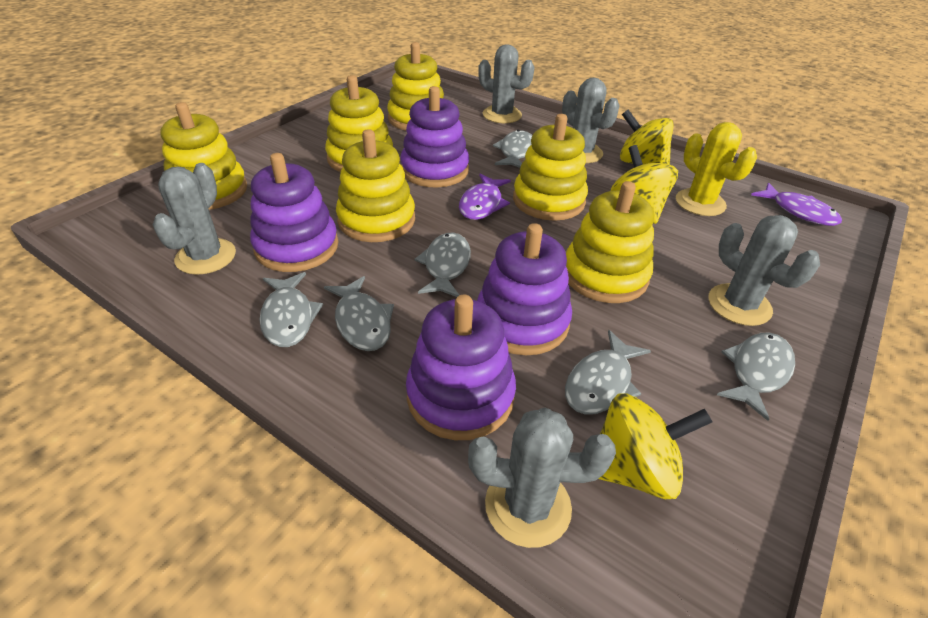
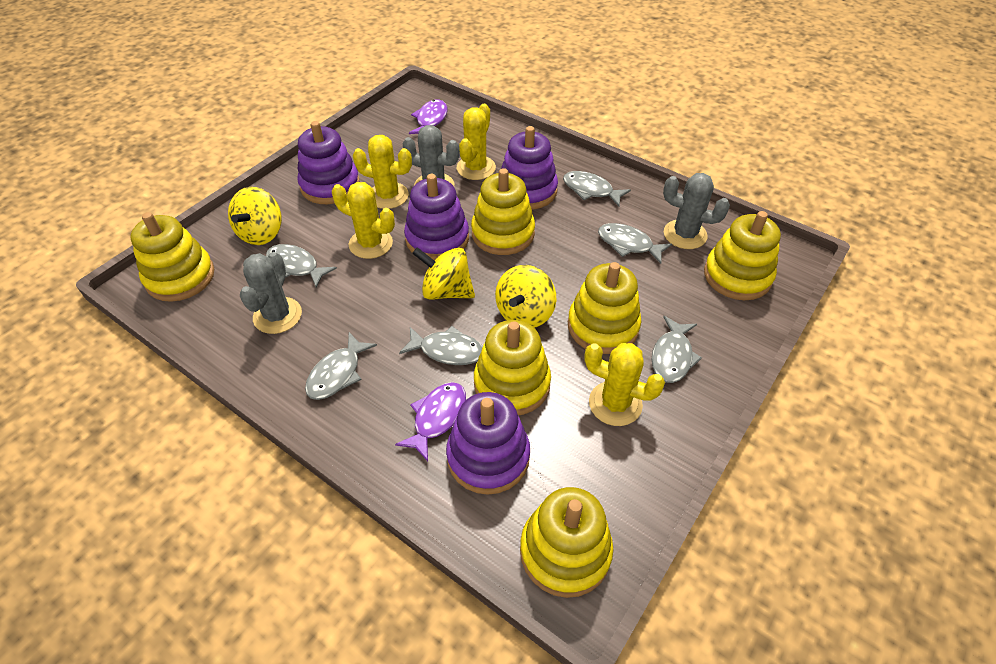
grey cactus: 5 -> 3
yellow cactus: 1 -> 4

